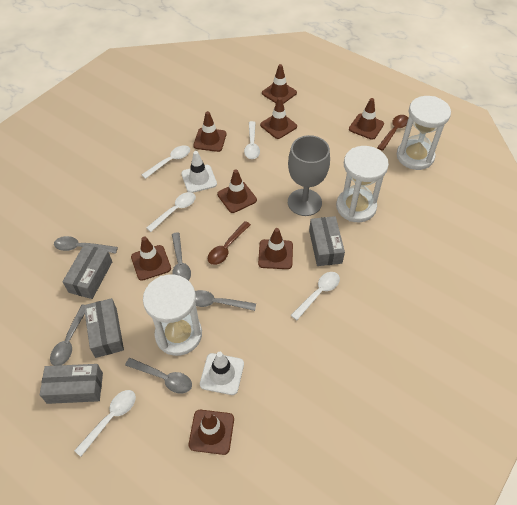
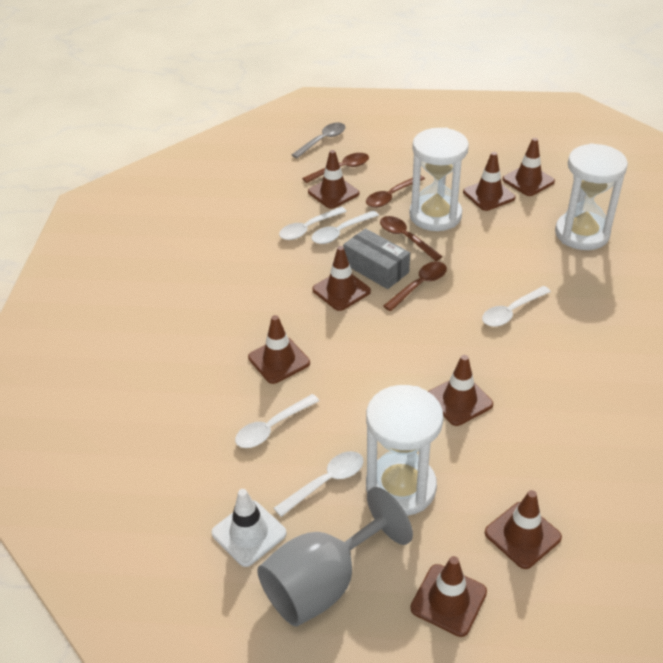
brown spoon: 2 -> 4
grey box: 4 -> 1
grey spoon: 5 -> 1
white traffic cone: 2 -> 1

